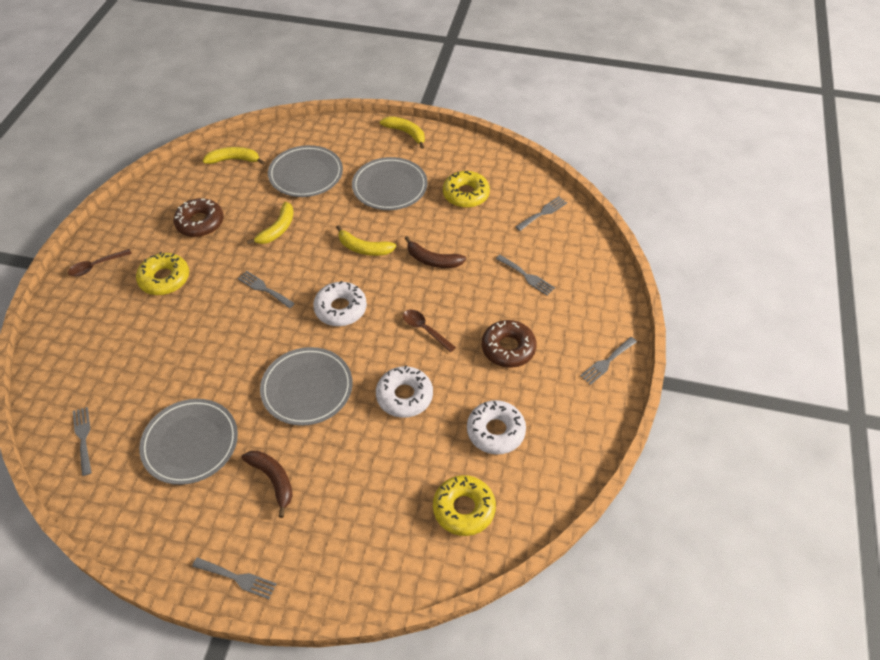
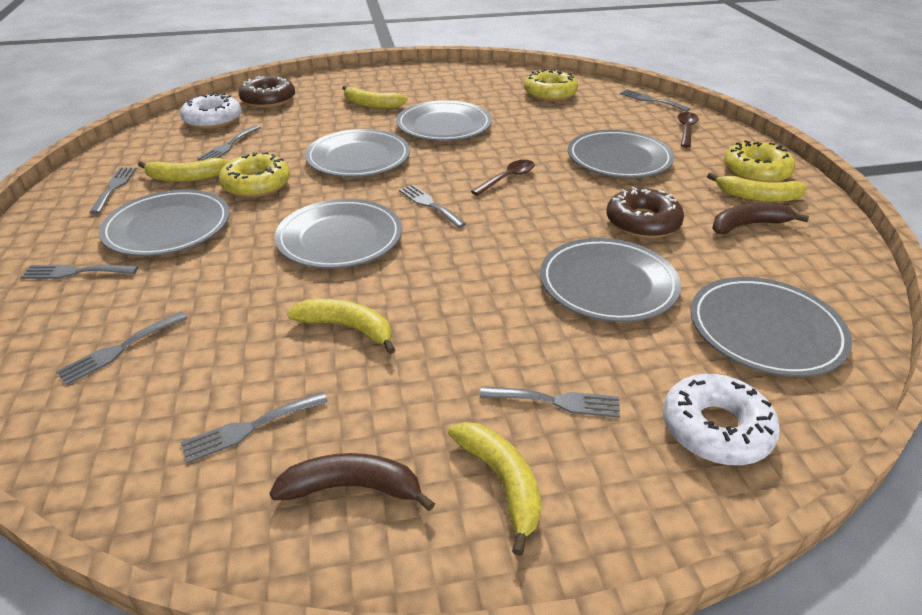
grey fork: 6 -> 8
grey plate: 4 -> 7
white donut: 3 -> 2
yellow banana: 4 -> 5

